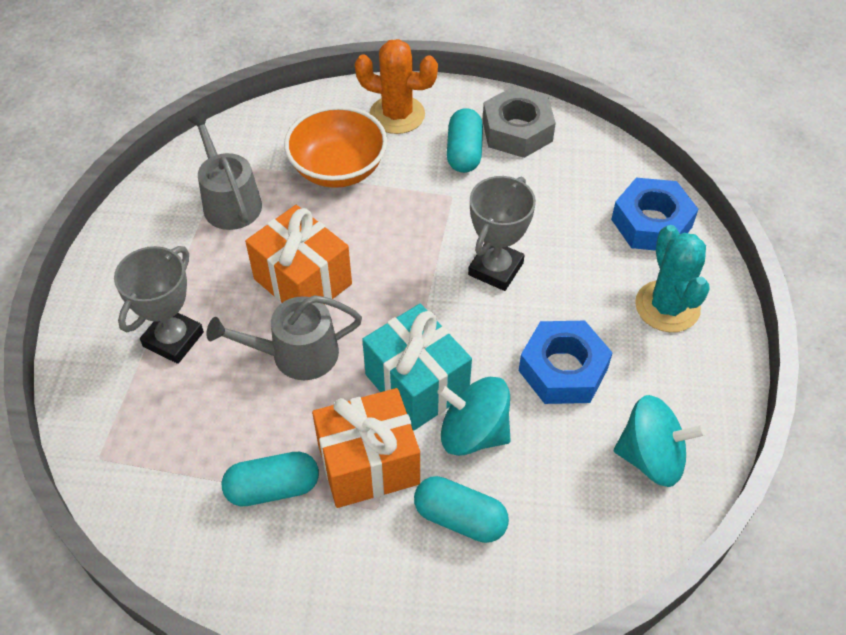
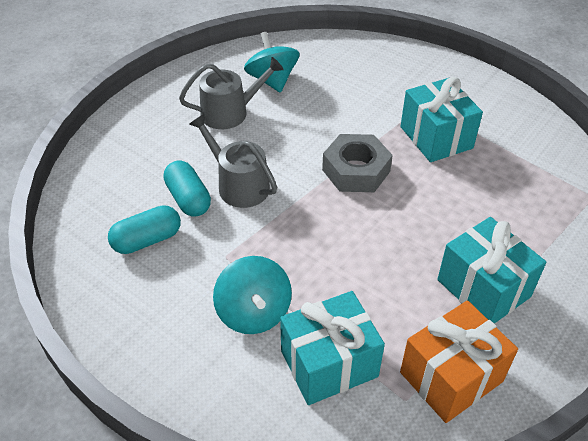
blue nut: 2 -> 0
grey trophy: 2 -> 0
orange bowl: 1 -> 0
orange cactus: 1 -> 0
orange gift: 2 -> 1
turquoise cactus: 1 -> 0
turquoise capsule: 3 -> 2
turquoise gift: 1 -> 3

